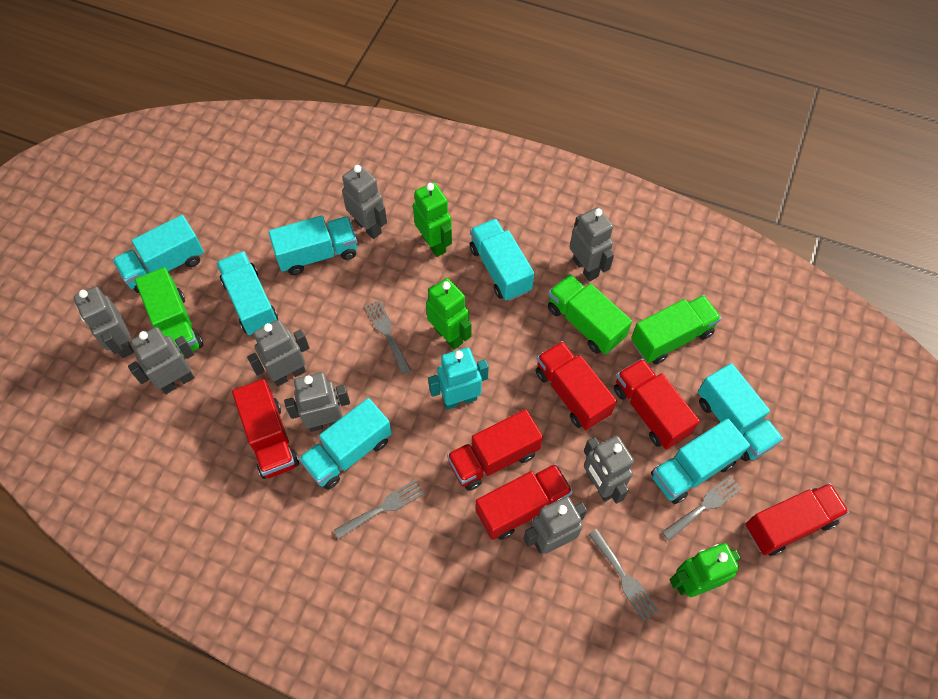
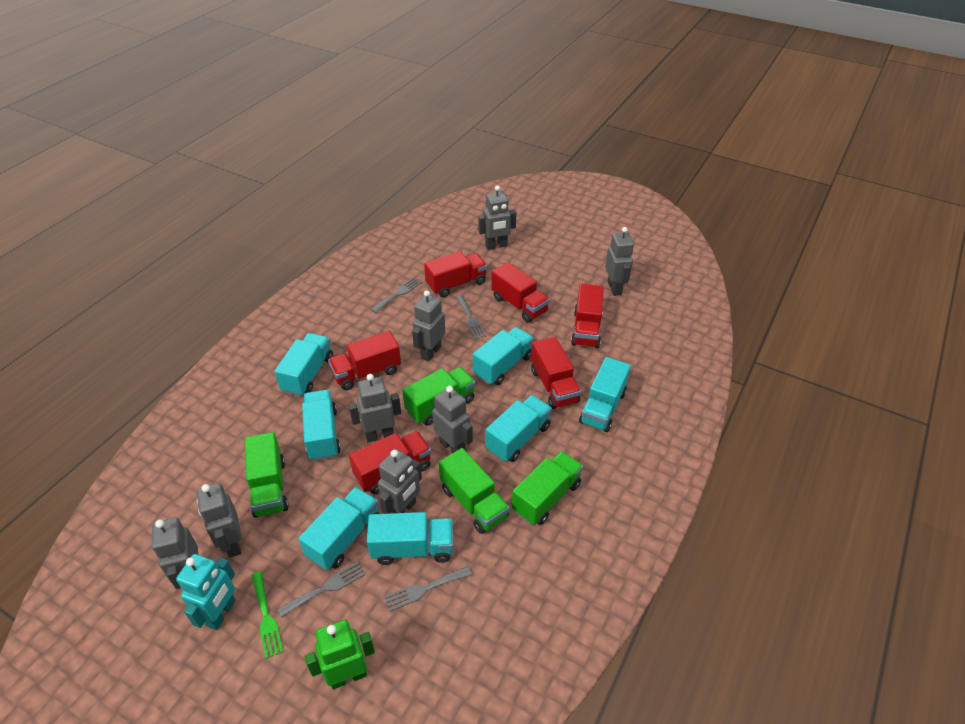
green fork: 0 -> 1
green robot: 3 -> 1
green truck: 3 -> 4

